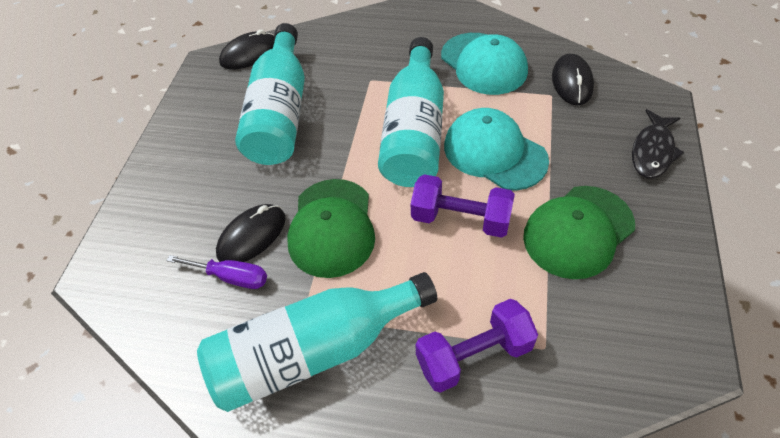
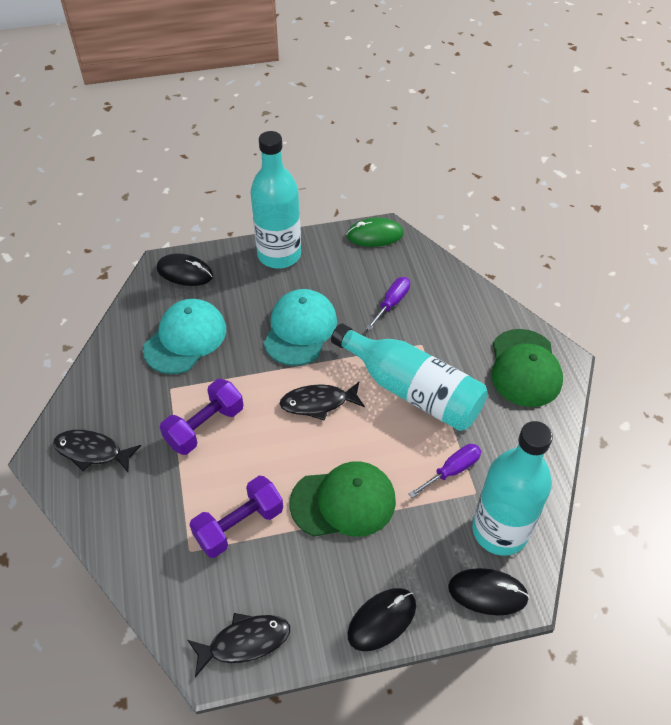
black fish: 1 -> 3
green mouse: 0 -> 1
purple screwdriver: 1 -> 2

